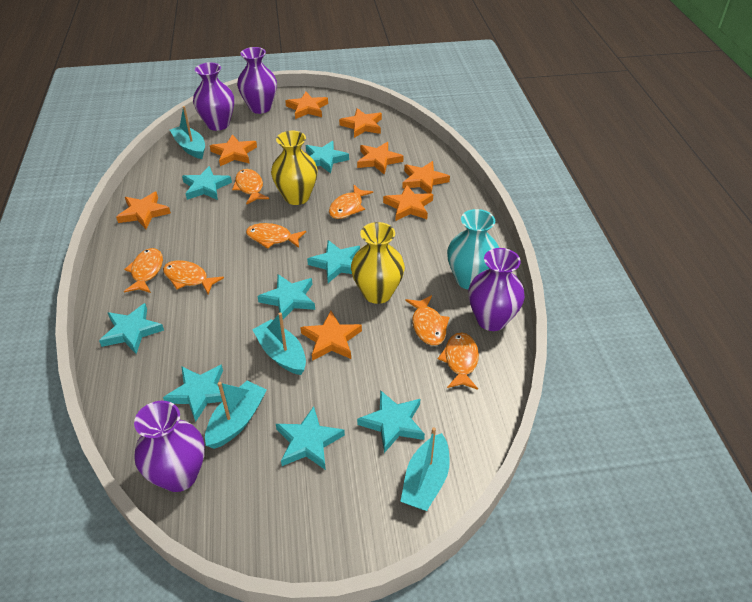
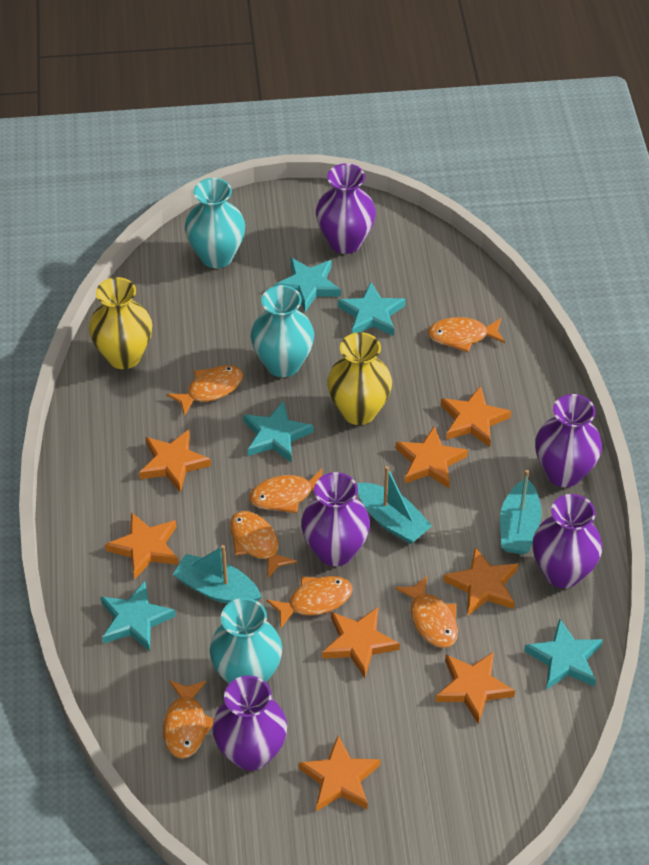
purple vase: 4 -> 5
turquoise boat: 4 -> 3
turquoise star: 8 -> 5
turquoise vase: 1 -> 3

